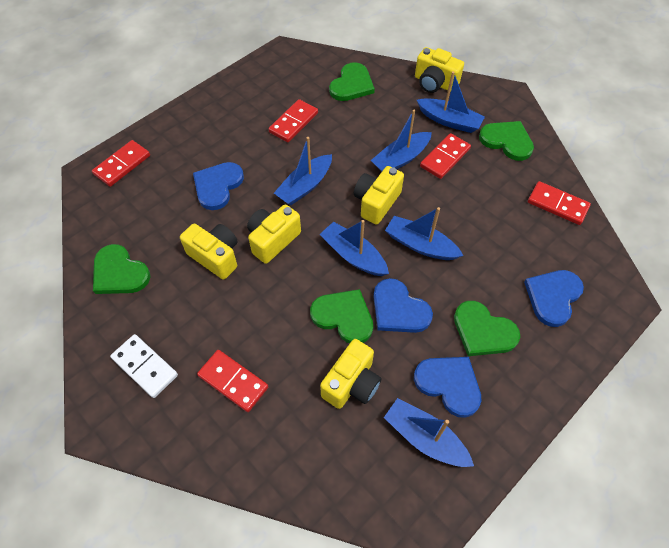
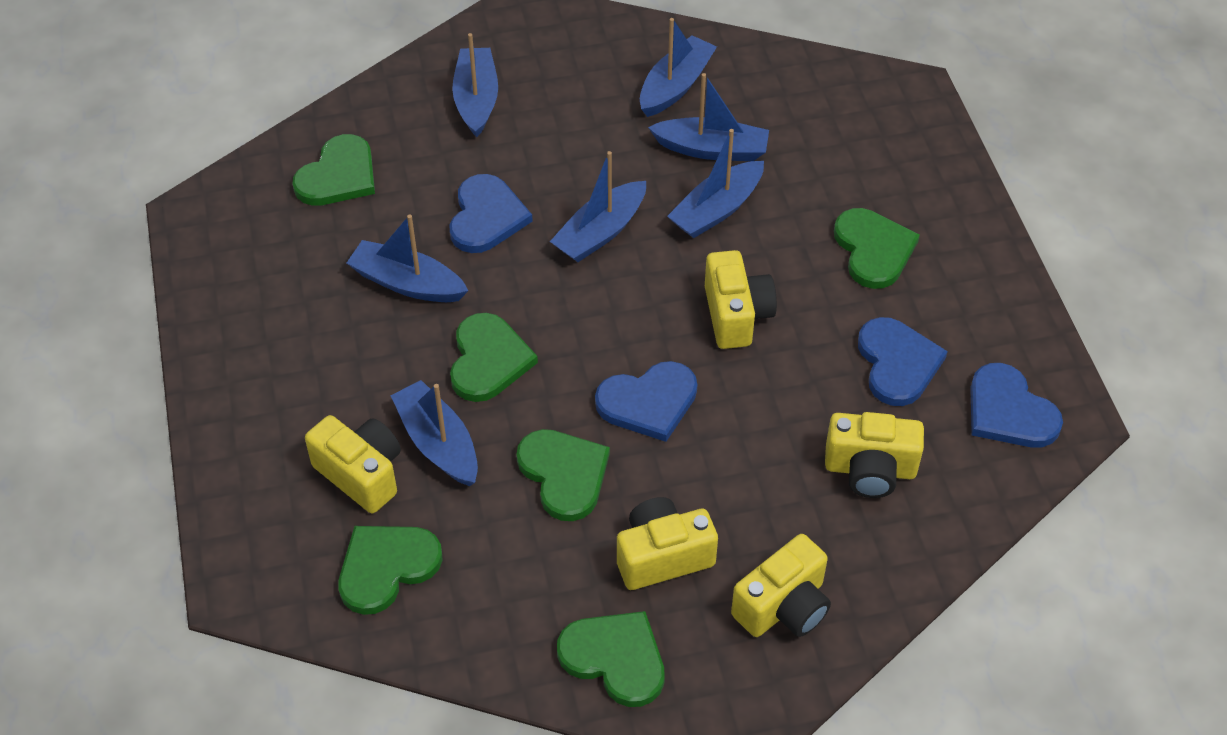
blue boat: 6 -> 7
green heart: 5 -> 6
red domino: 5 -> 0
white domino: 1 -> 0

